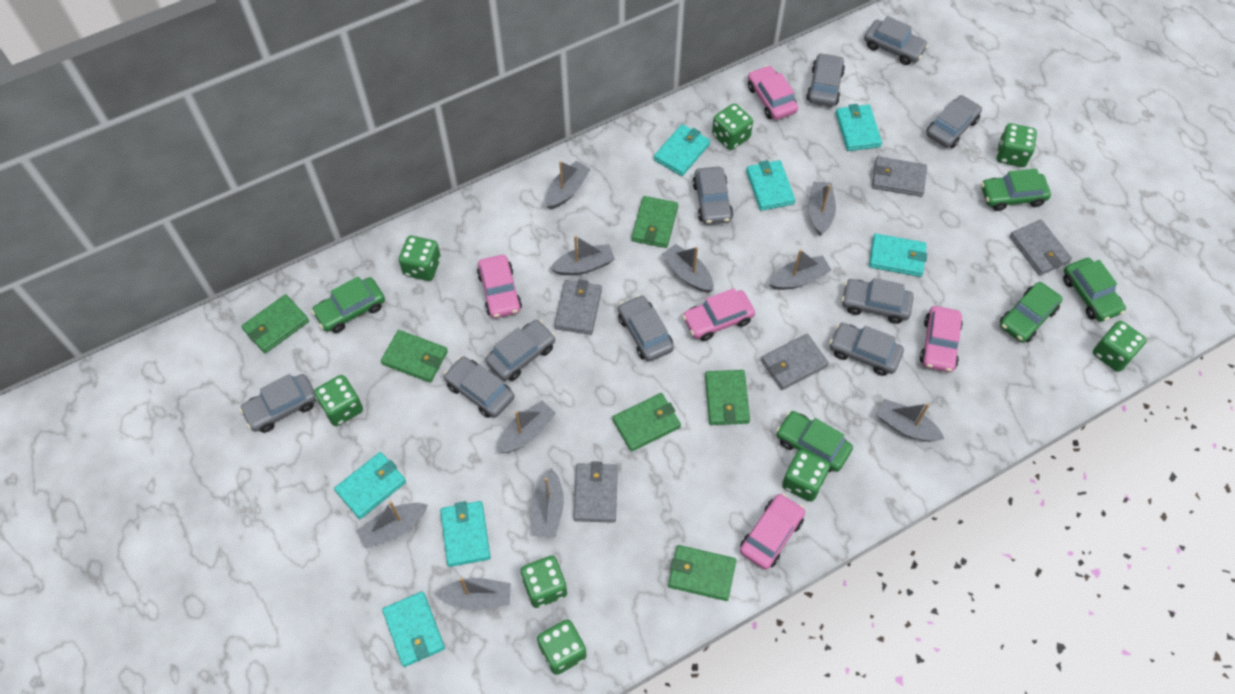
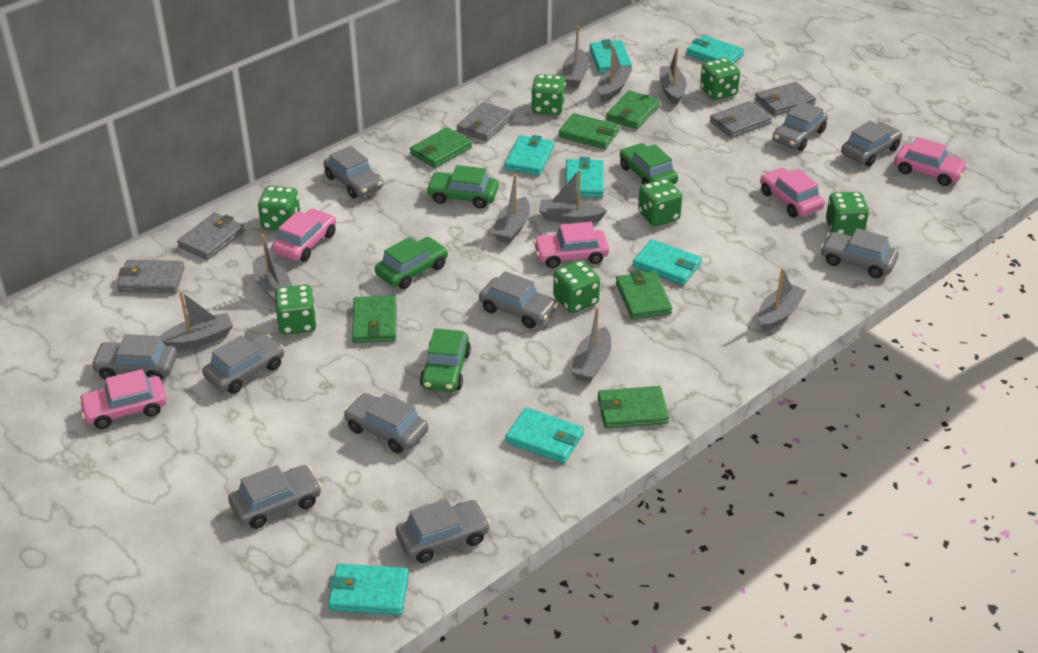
green car: 5 -> 4
green dice: 8 -> 7
grey boat: 10 -> 9

